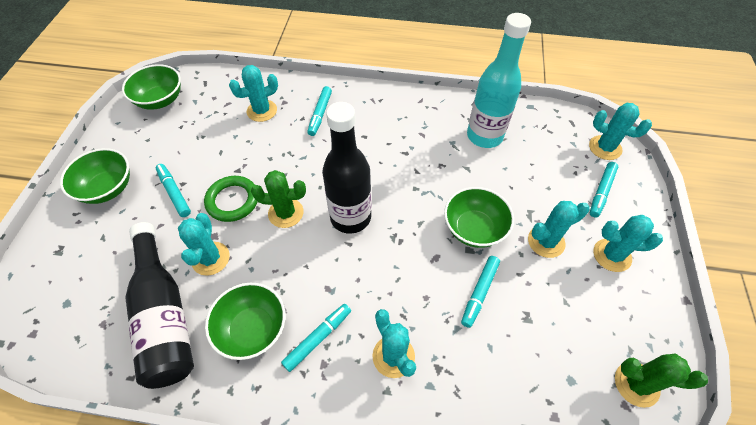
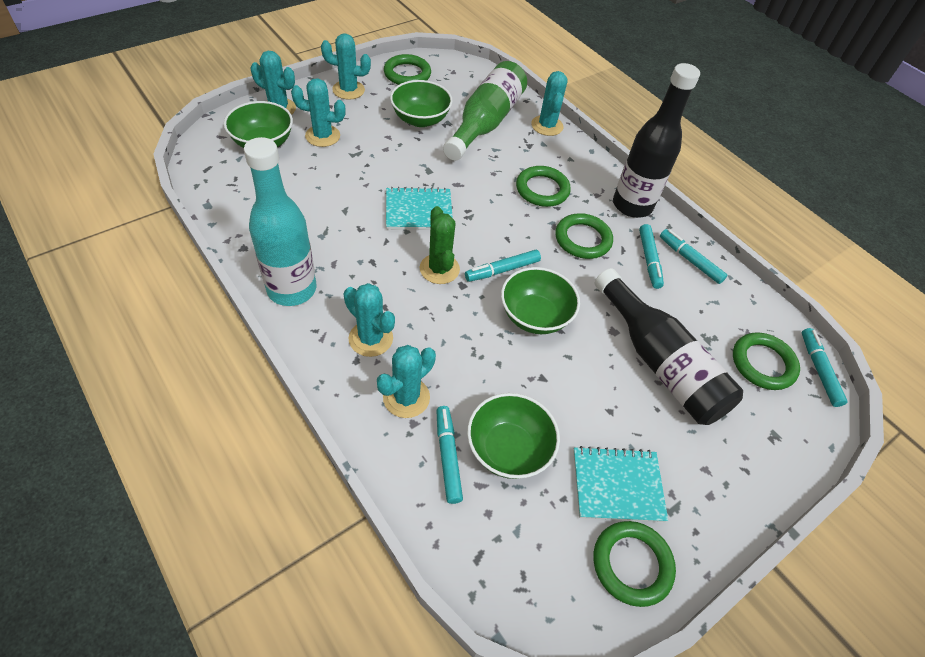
green bottle: 0 -> 1
green cactus: 2 -> 1
green ring: 1 -> 5
turquoise notebook: 0 -> 2

